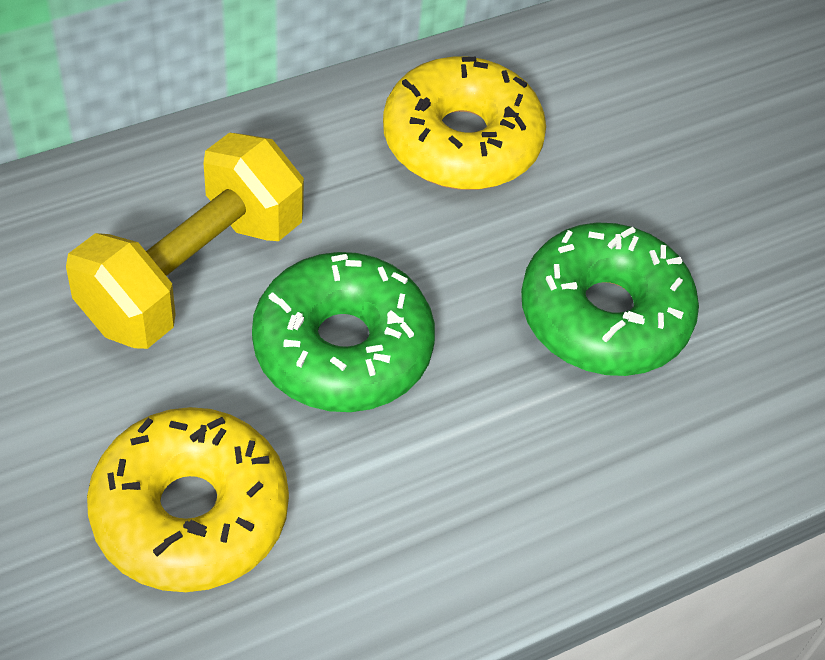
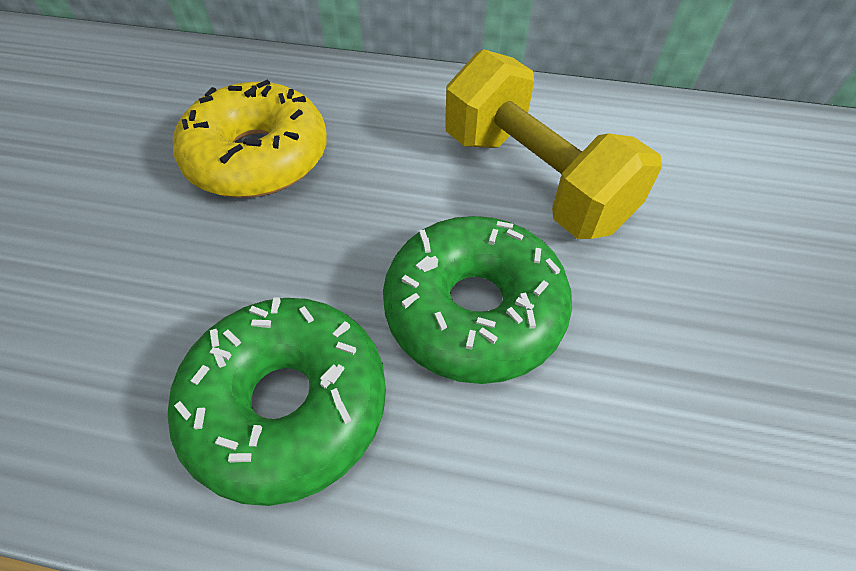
yellow donut: 2 -> 1

